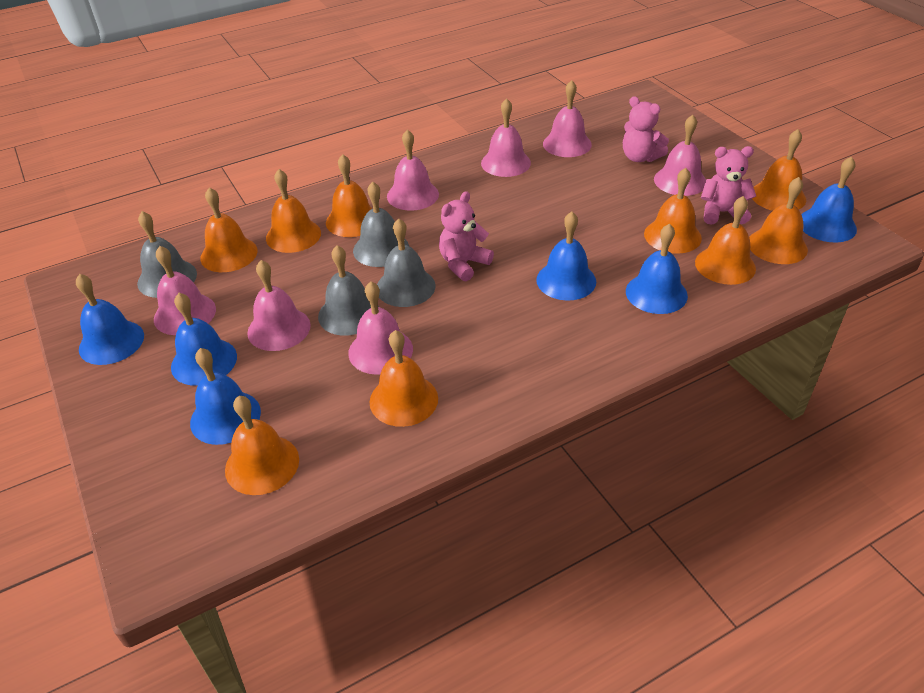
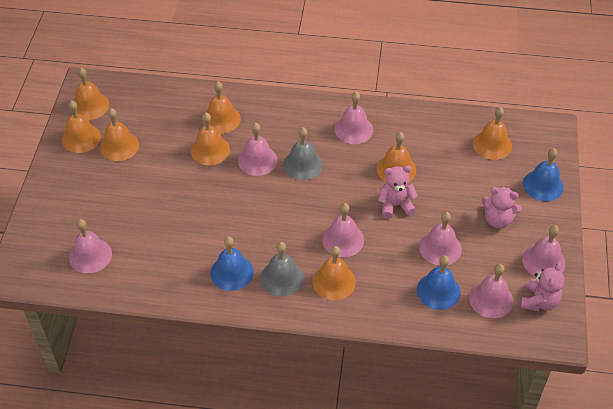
blue bell: 6 -> 3
grey bell: 4 -> 2
orange bell: 9 -> 8

